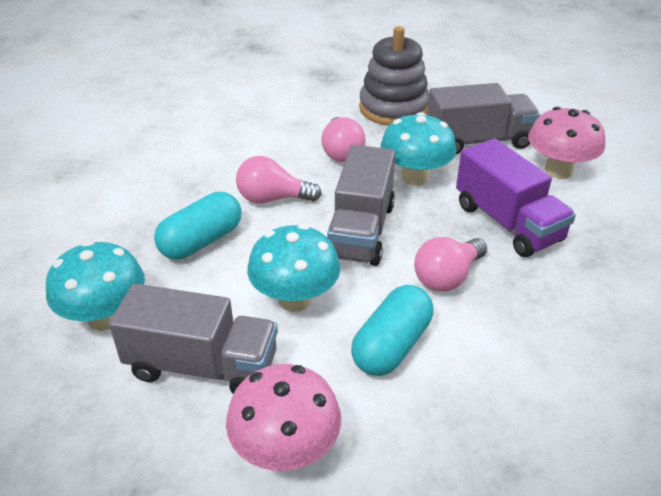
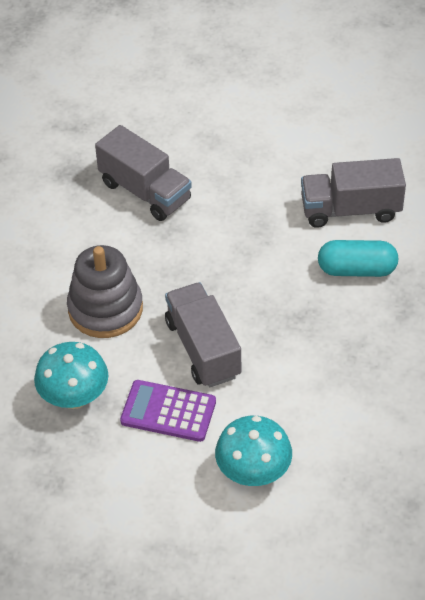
pink light bulb: 3 -> 0
pink mushroom: 2 -> 0
purple calculator: 0 -> 1
purple truck: 1 -> 0
turquoise capsule: 2 -> 1
turquoise mushroom: 3 -> 2

